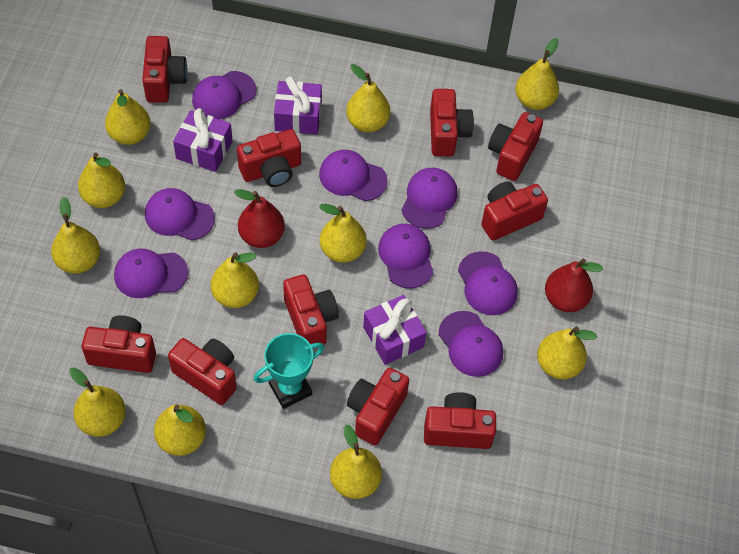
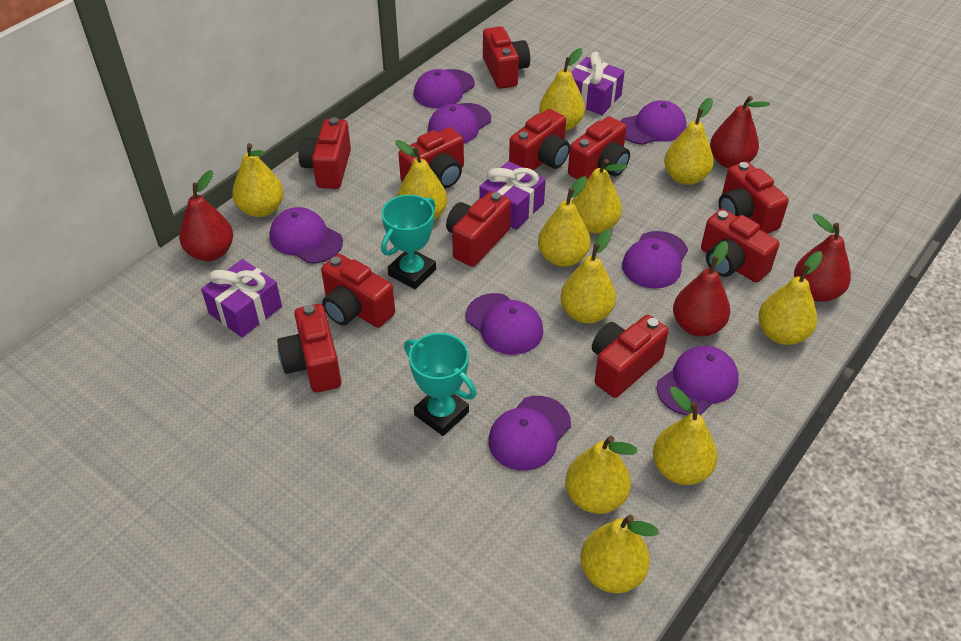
red camera: 10 -> 11
red pear: 2 -> 4
turquoise trophy: 1 -> 2

